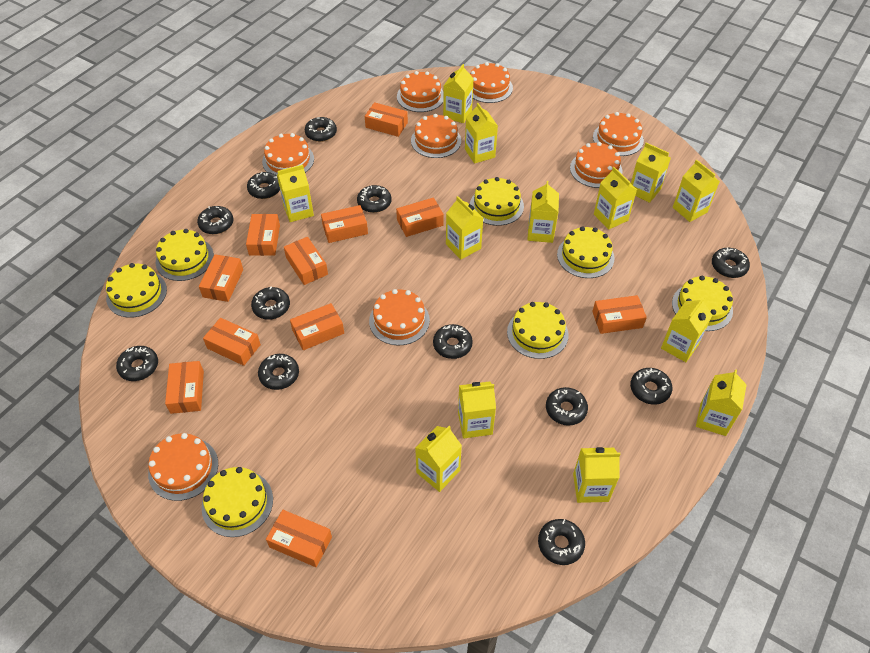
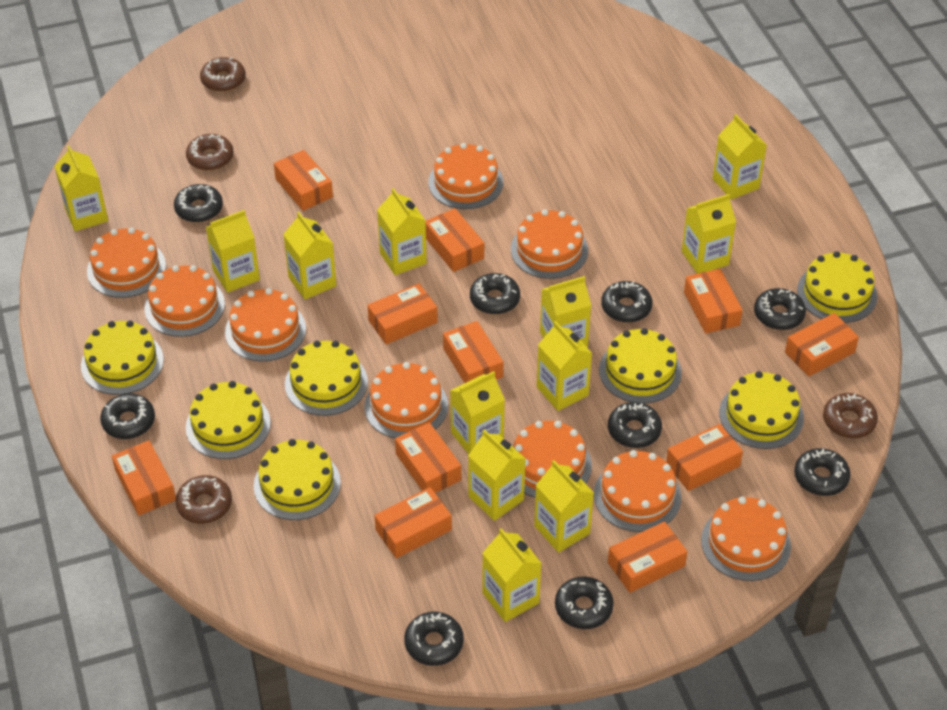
black donut: 12 -> 9
brown donut: 0 -> 4
orange cake: 8 -> 9
yellow carton: 13 -> 12

